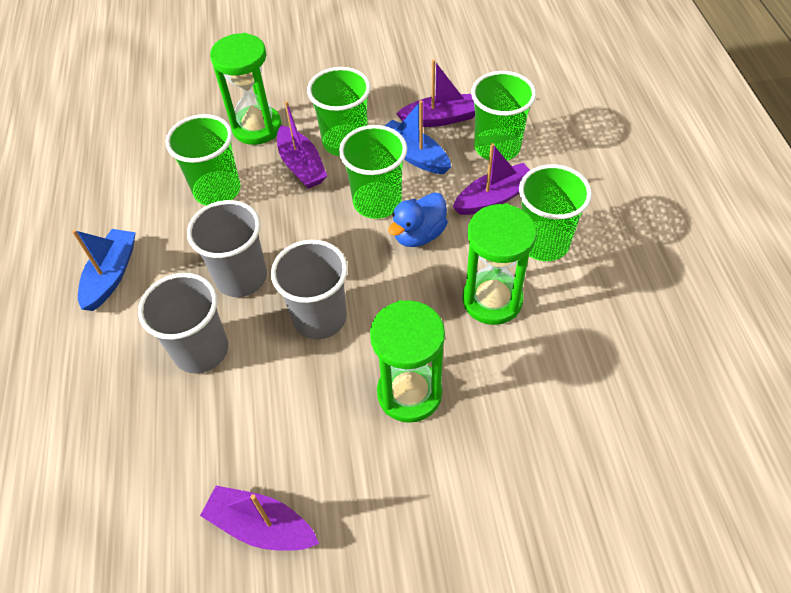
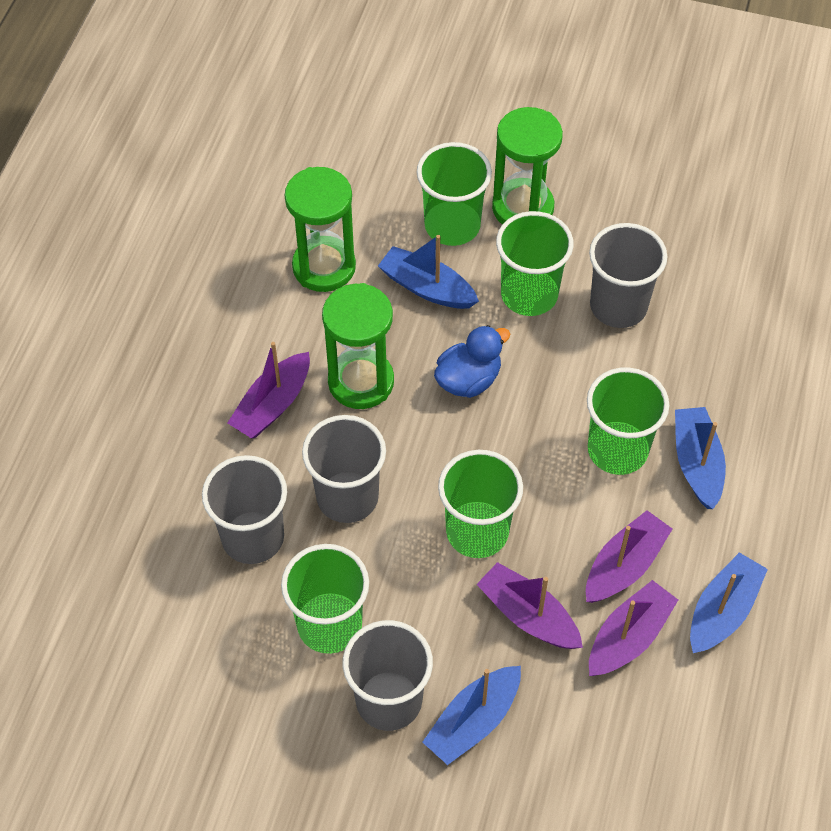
blue boat: 2 -> 4
grey cup: 3 -> 4

